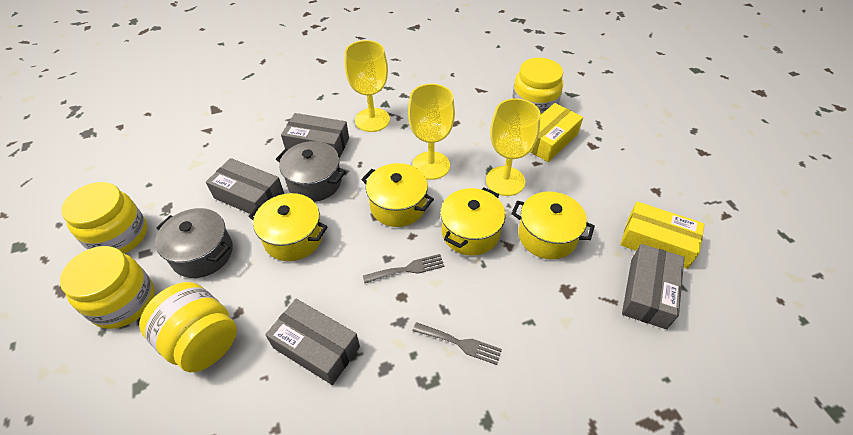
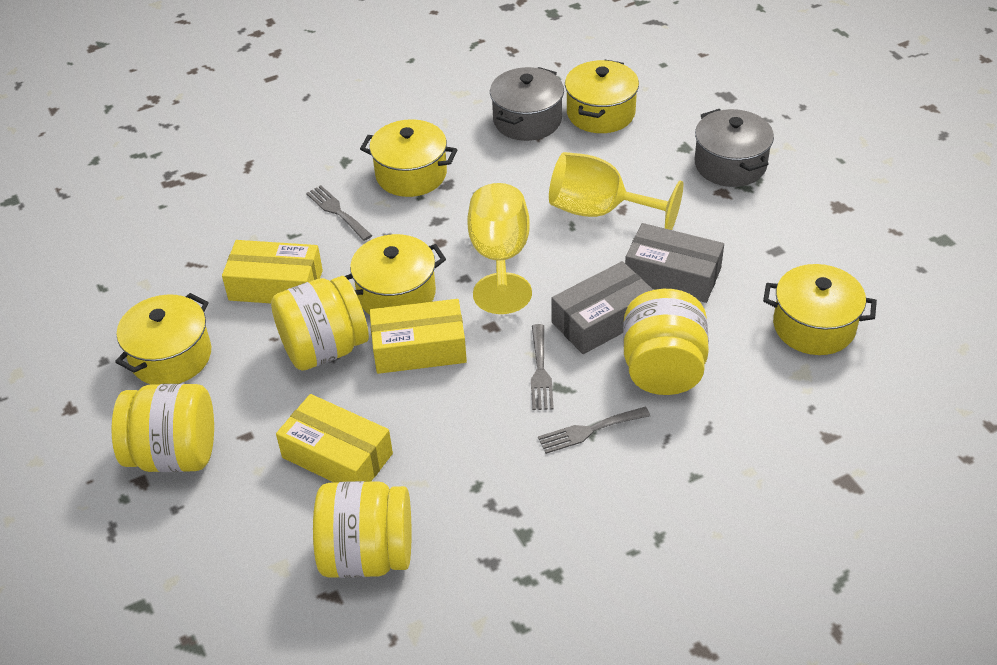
grey box: 4 -> 2
grey fork: 2 -> 3
yellow box: 2 -> 3
yellow goblet: 3 -> 2
yellow pot: 4 -> 5

